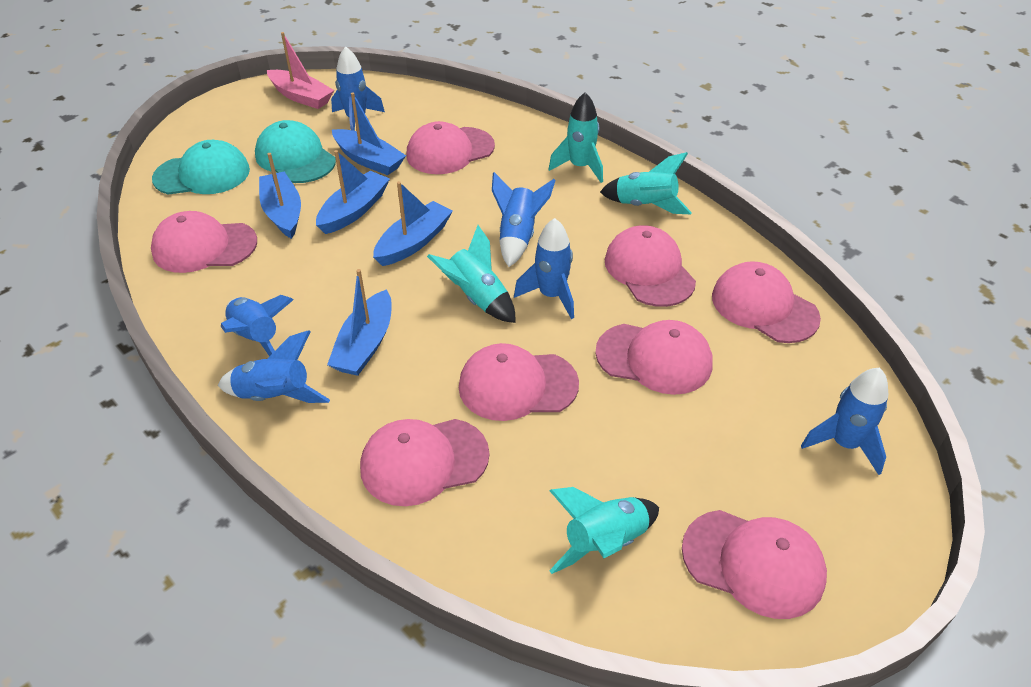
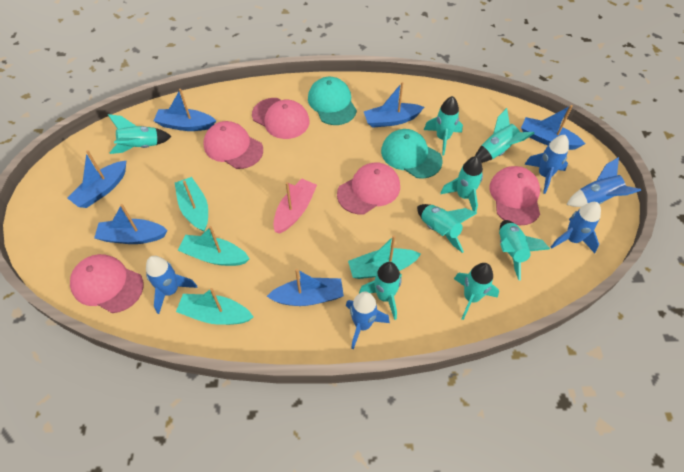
blue boat: 5 -> 6
blue rocket: 6 -> 5
pink cap: 8 -> 5
turquoise boat: 0 -> 4
turquoise rocket: 4 -> 8

